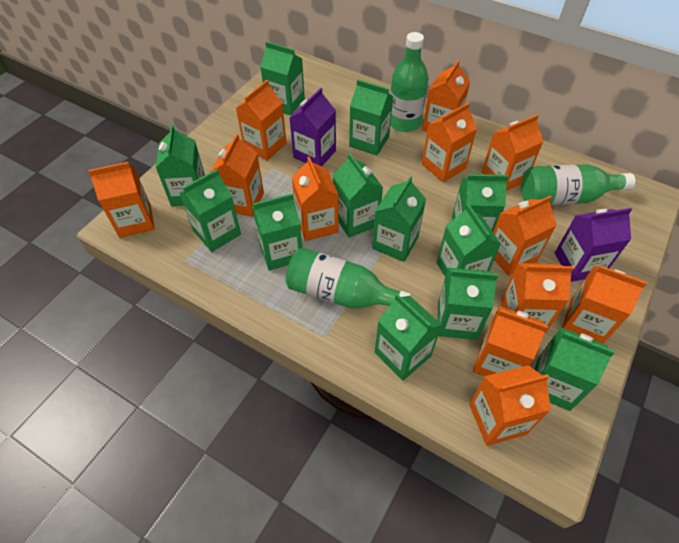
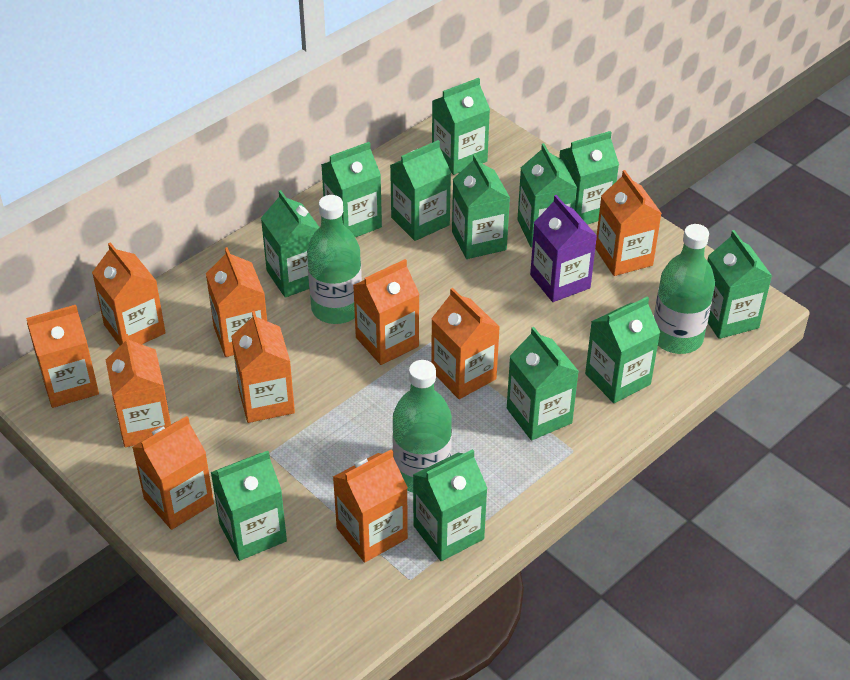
orange carton: 12 -> 10
purple carton: 2 -> 1

